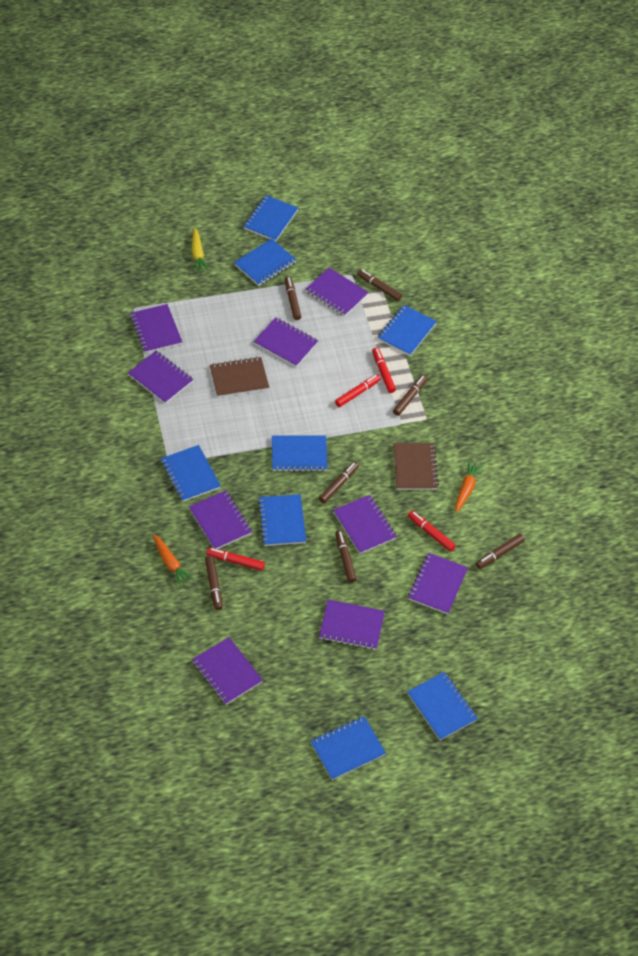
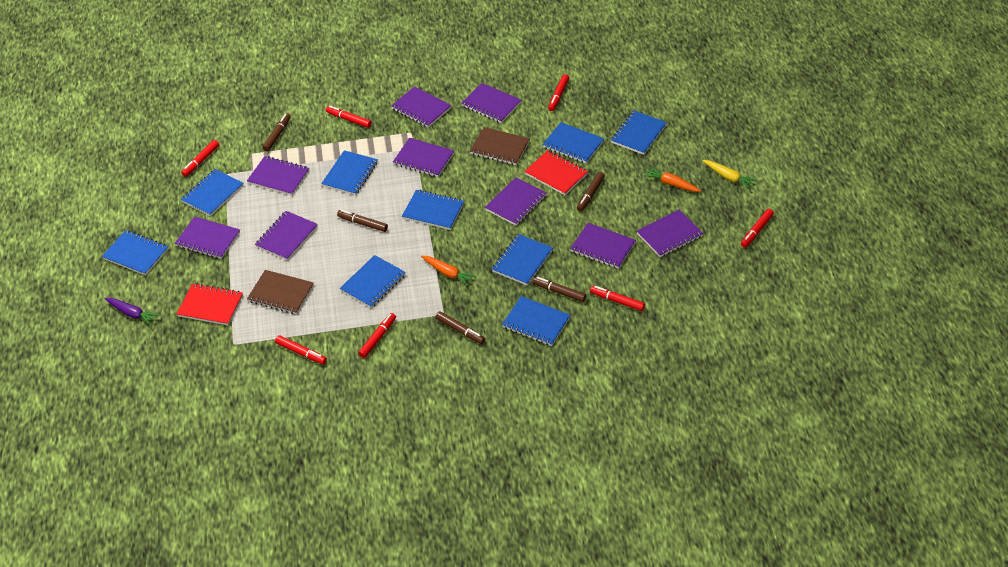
blue notebook: 8 -> 9
brown marker: 7 -> 5
purple carrot: 0 -> 1
red marker: 4 -> 7
red notebook: 0 -> 2

